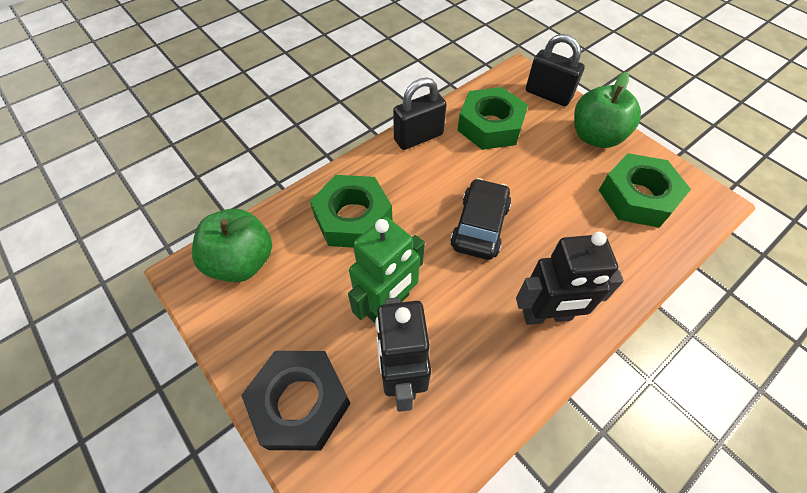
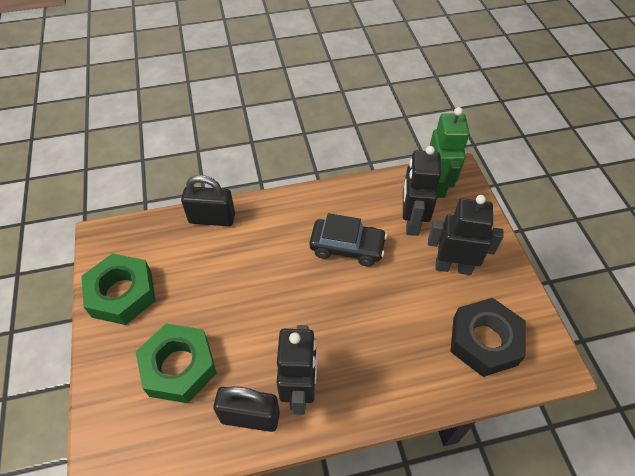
black robot: 2 -> 3
green apple: 2 -> 0
green nut: 3 -> 2

